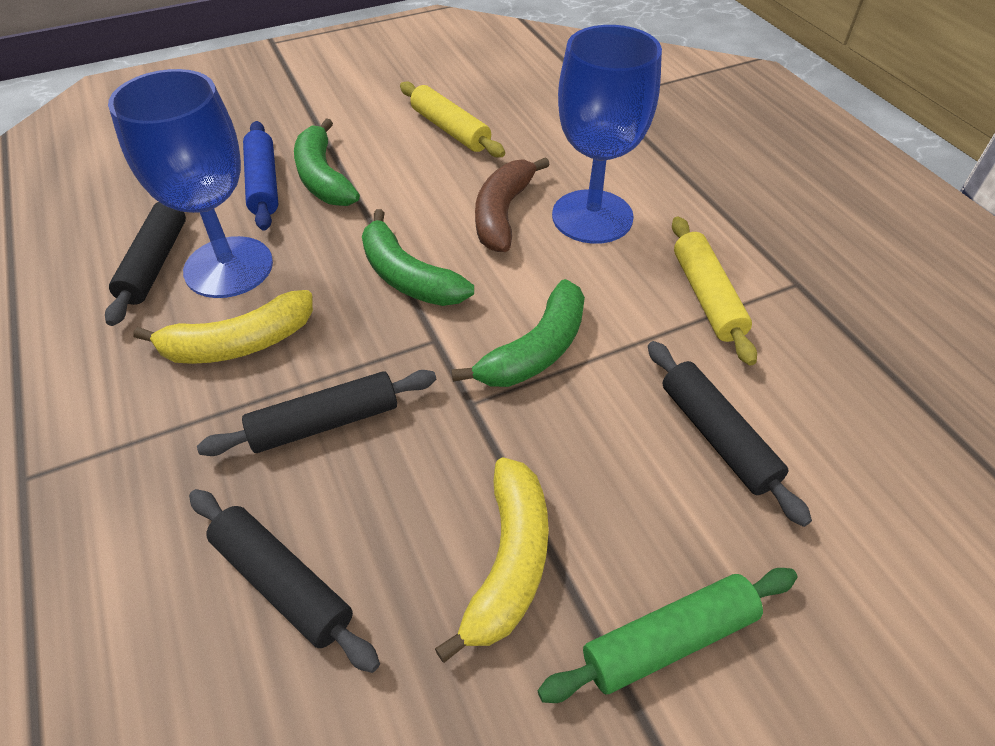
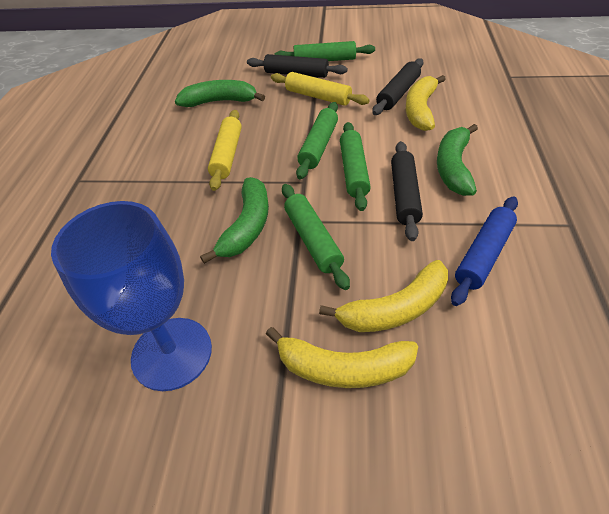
black rolling pin: 4 -> 3
blue goblet: 2 -> 1
brown banana: 1 -> 0
green rolling pin: 1 -> 4
yellow banana: 2 -> 3

